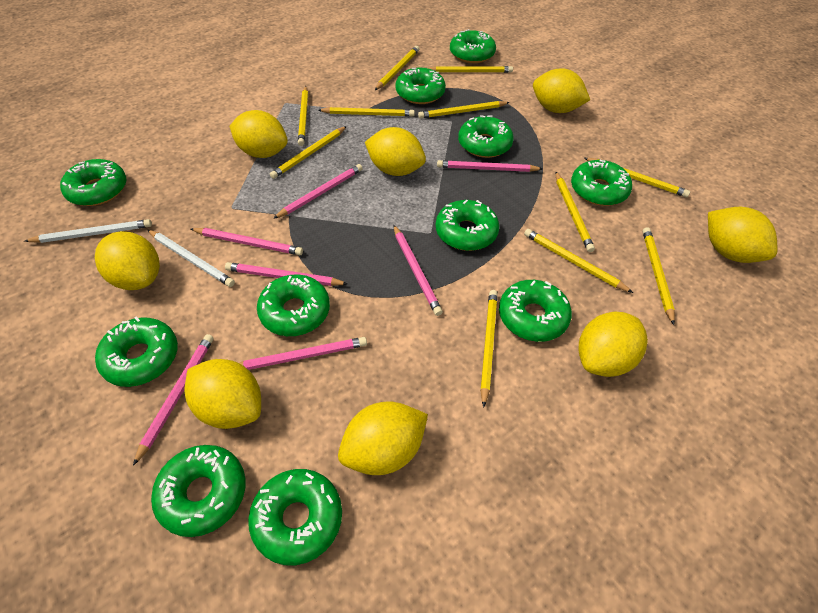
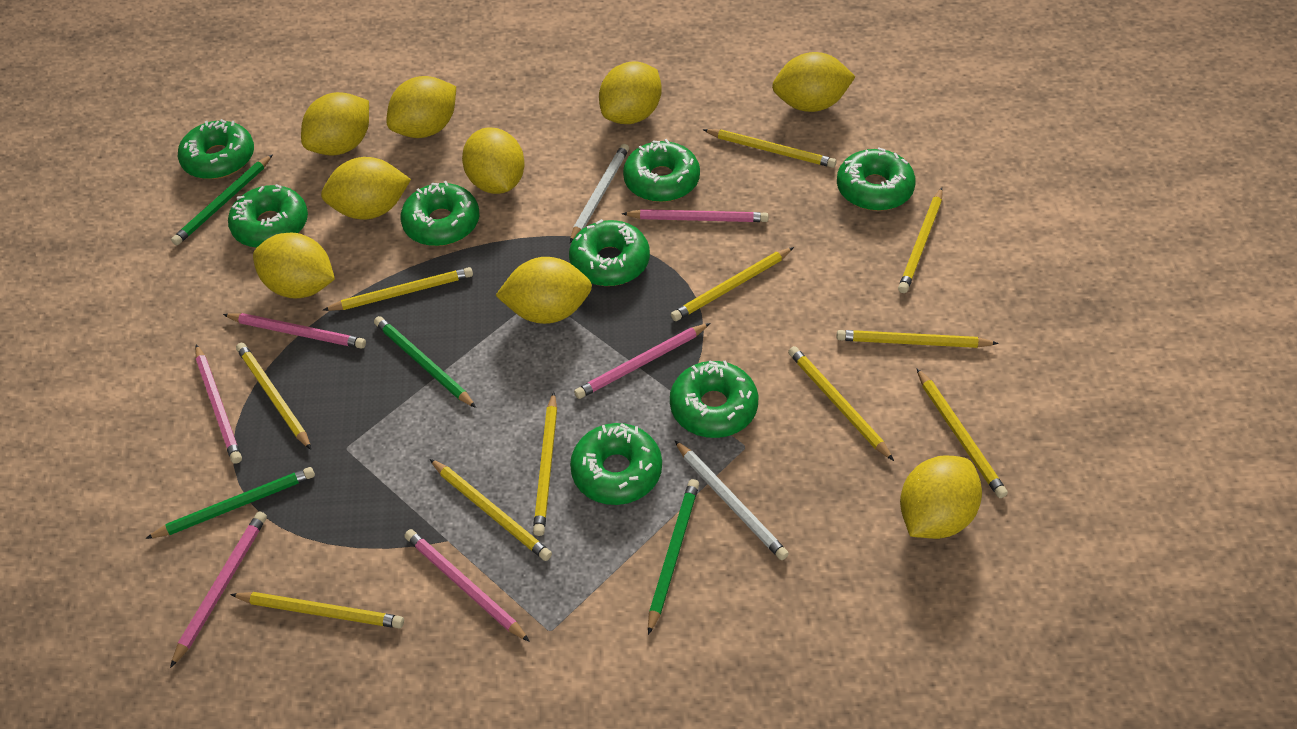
green donut: 11 -> 8
green pencil: 0 -> 4
pink pencil: 7 -> 6
yellow lemon: 8 -> 9

